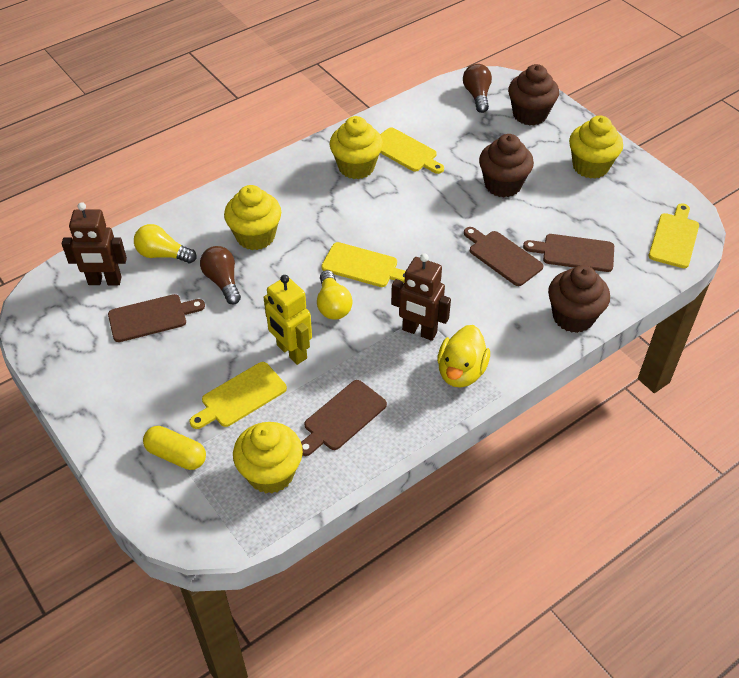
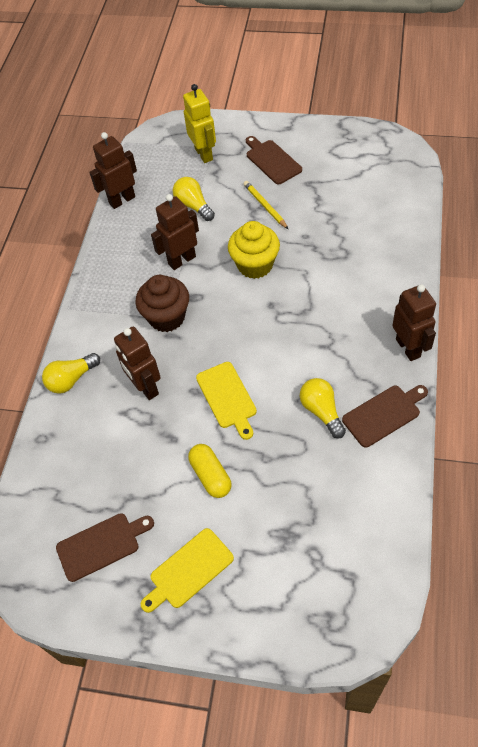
brown cupcake: 3 -> 1
brown cutting board: 4 -> 3
brown light bulb: 2 -> 0
brown robot: 2 -> 4
yellow cupcake: 4 -> 1
yellow cutting board: 4 -> 2
yellow duck: 1 -> 0
yellow light bulb: 2 -> 3
yellow pencil: 0 -> 1

